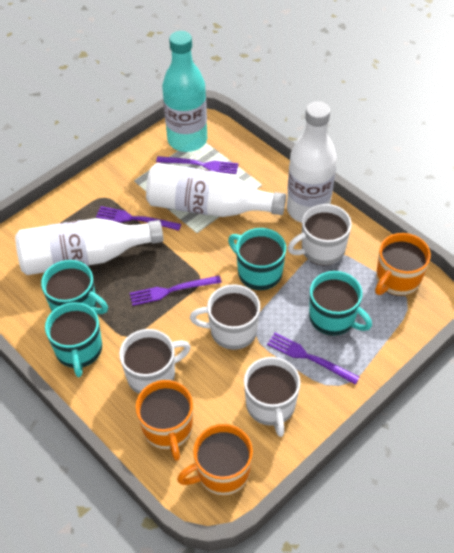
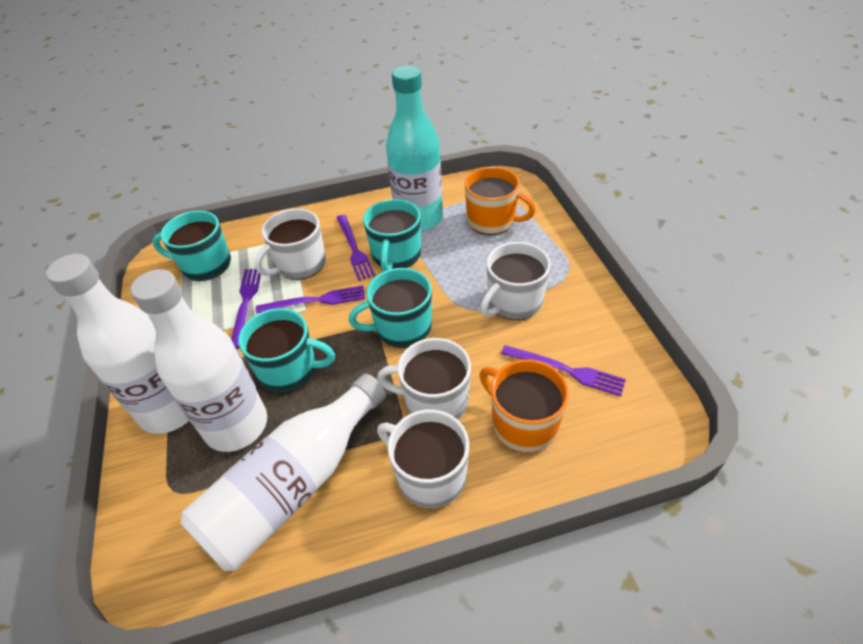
orange mug: 3 -> 2

